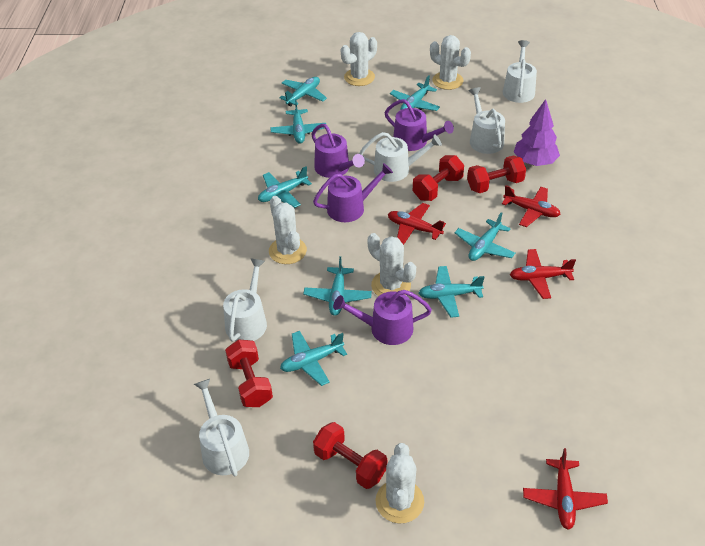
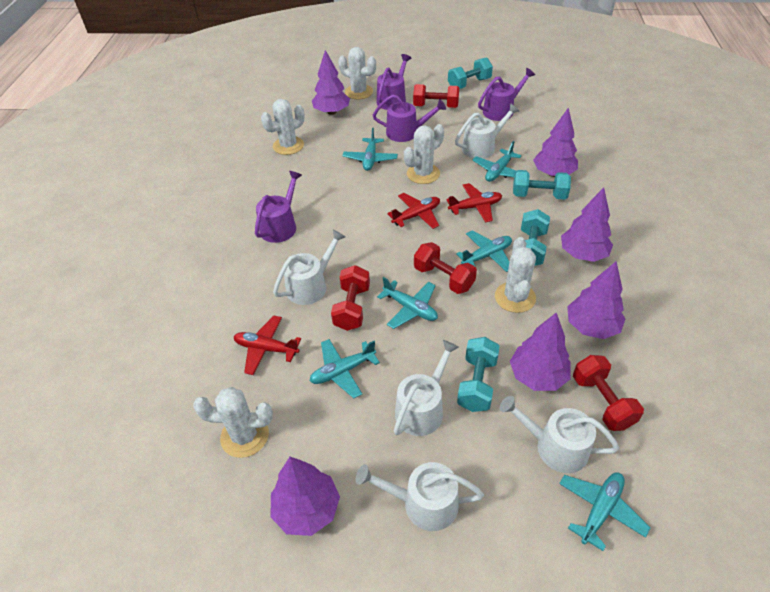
purple tree: 1 -> 6
red plane: 4 -> 3
turquoise dumbbell: 0 -> 4
turquoise plane: 8 -> 6

